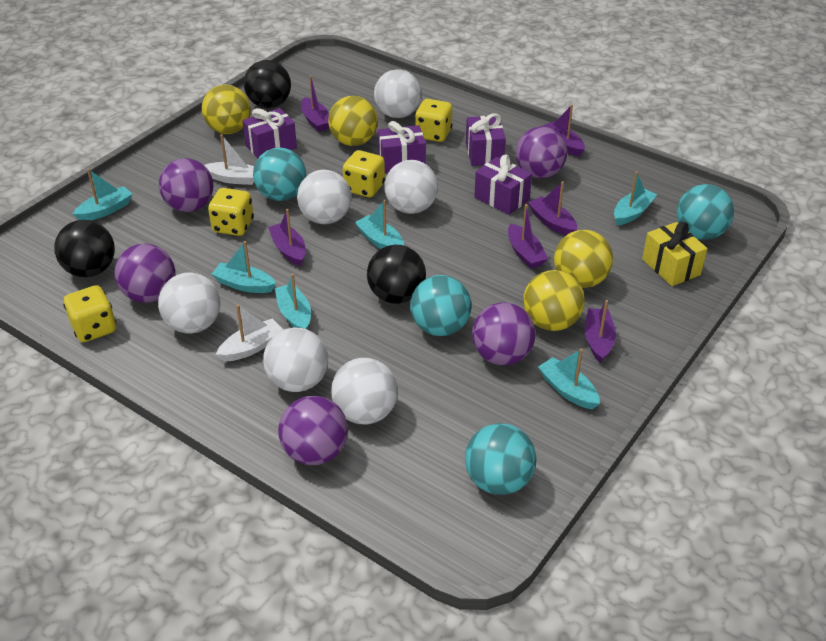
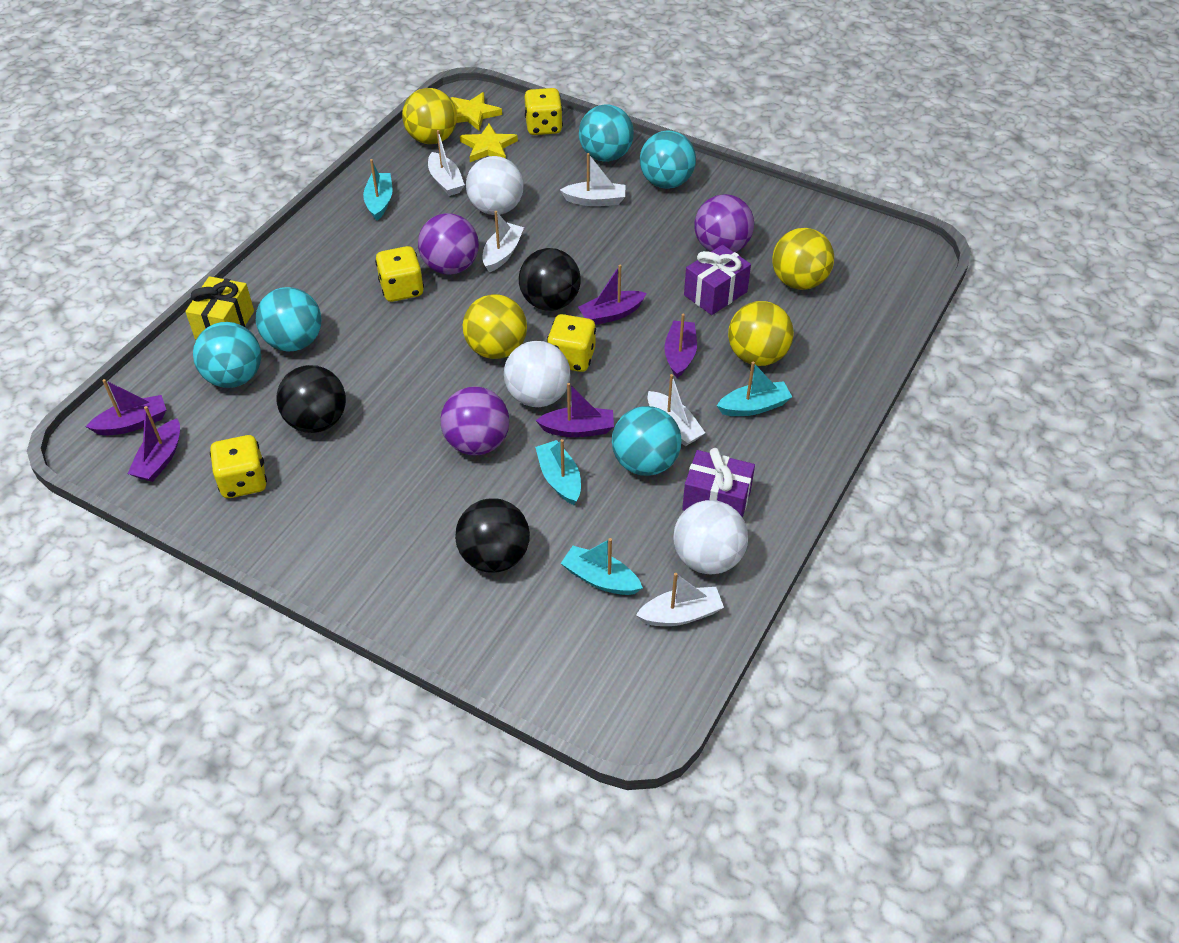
purple ball: 5 -> 3
purple boat: 6 -> 5
purple gift: 4 -> 2
turquoise ball: 4 -> 5
turquoise boat: 6 -> 4
white ball: 6 -> 3
white boat: 2 -> 5
yellow star: 0 -> 2

